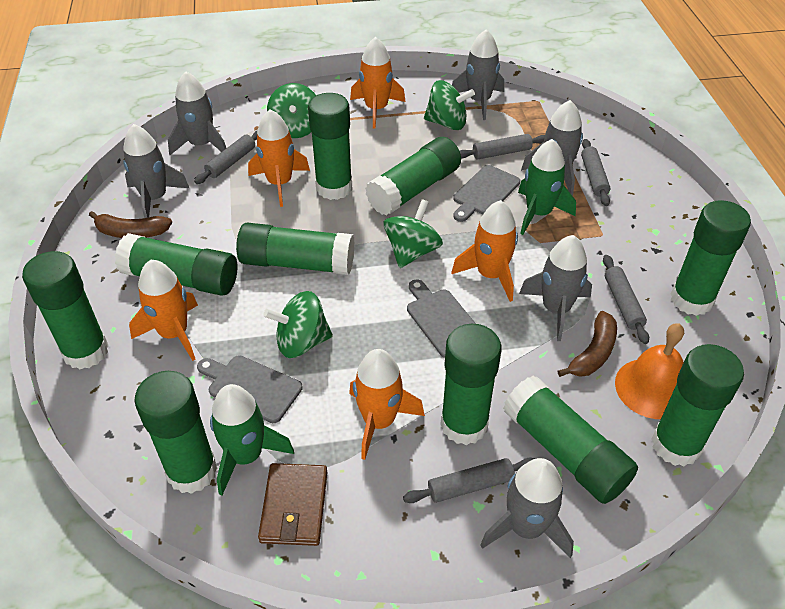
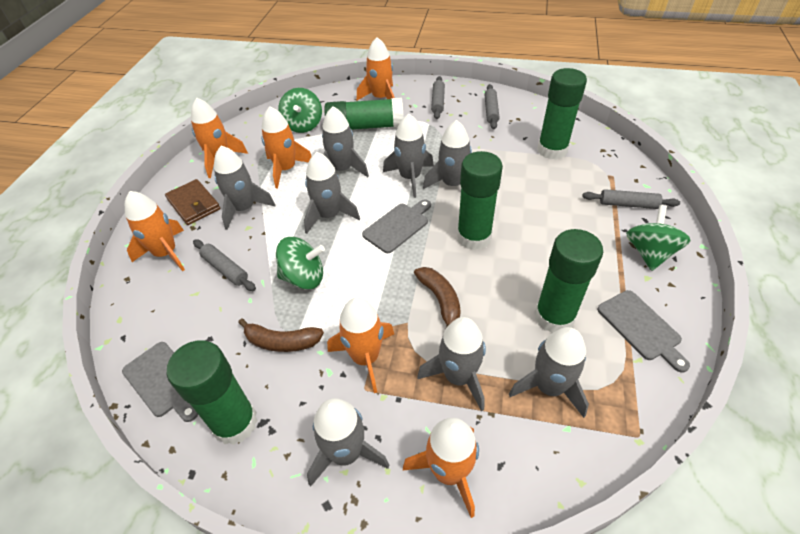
green glue stick: 10 -> 5
green rocket: 2 -> 0
green spinning top: 4 -> 3
grey rocket: 6 -> 8
grey rolling pin: 5 -> 4
orange bell: 1 -> 0
orange rocket: 5 -> 6

